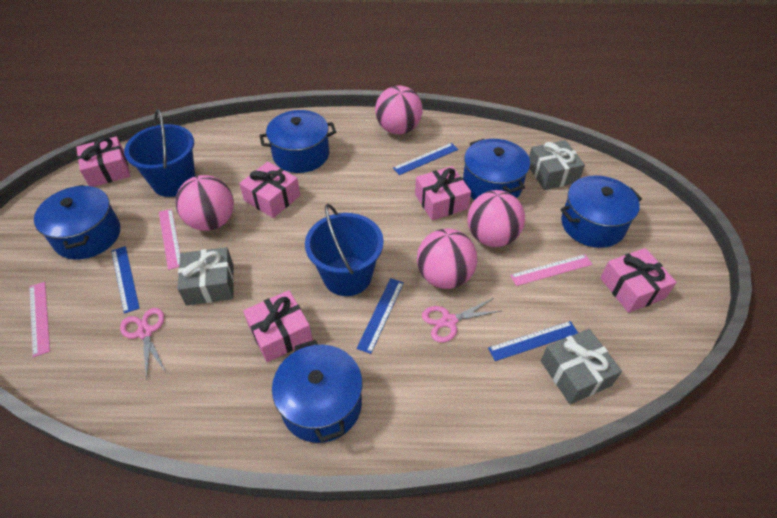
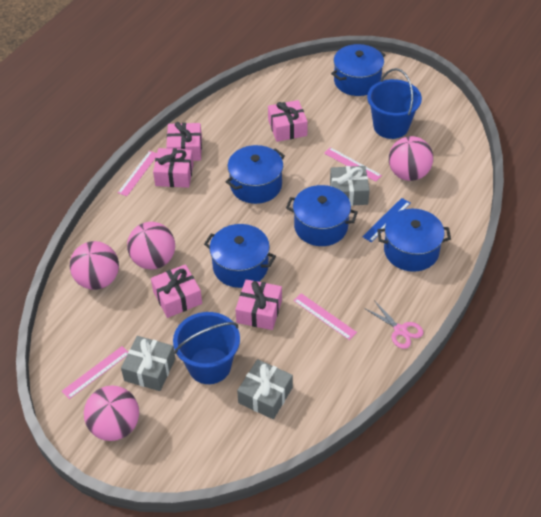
blue ruler: 4 -> 1
pink ruler: 3 -> 4
pink scissors: 2 -> 1

